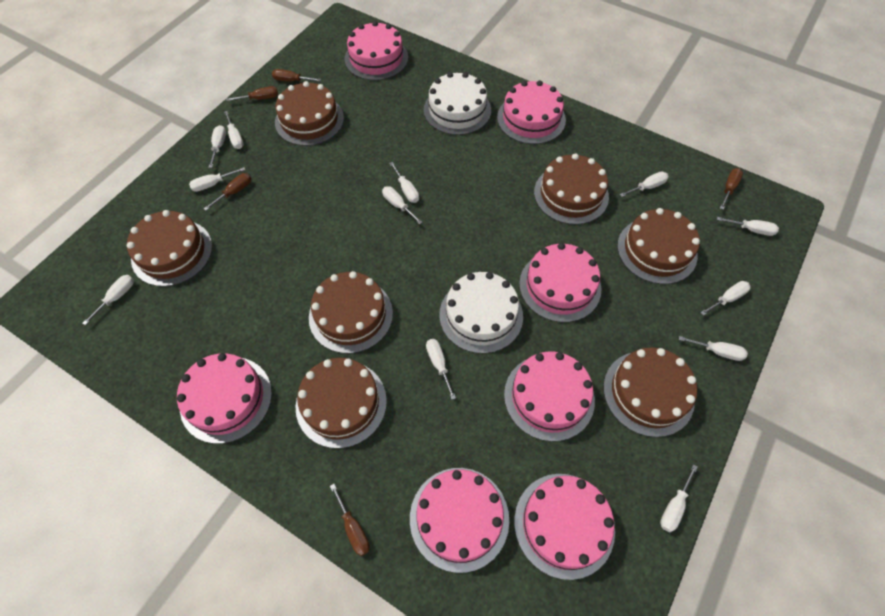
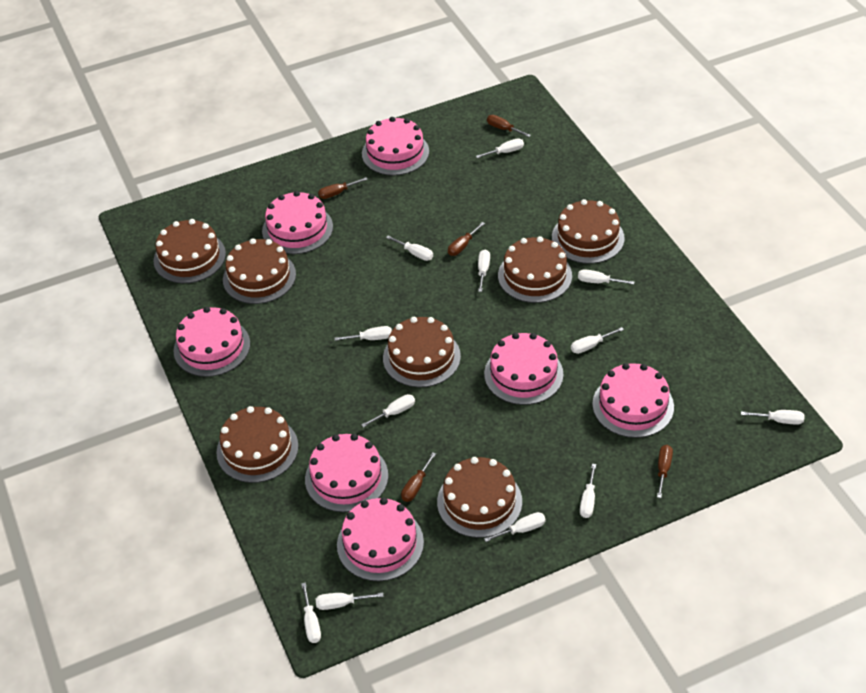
white cake: 2 -> 0

